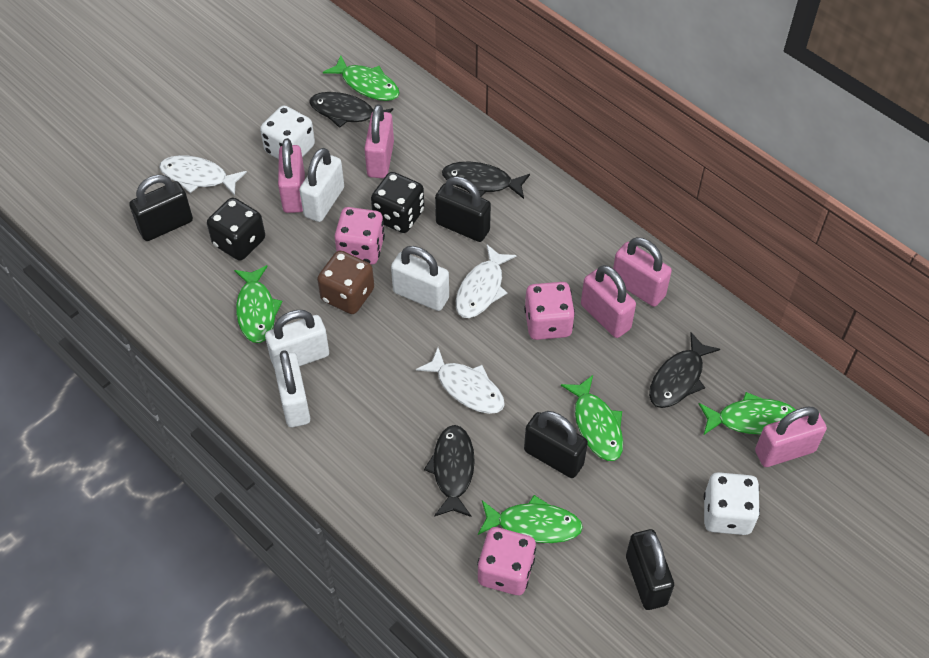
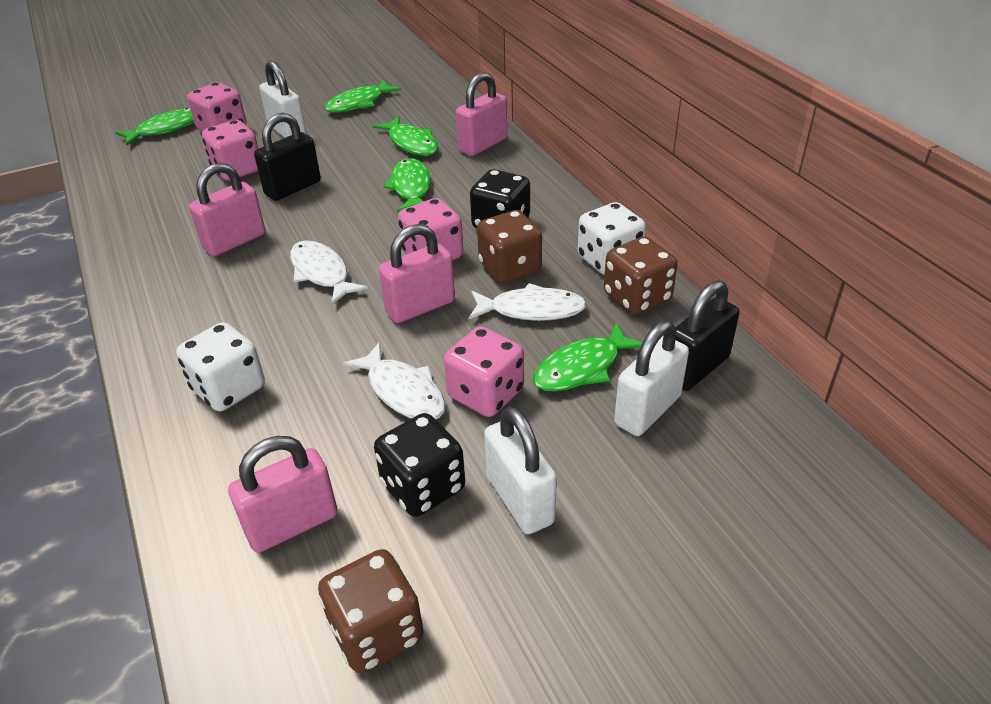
black fish: 4 -> 0
black padlock: 4 -> 2
brown dice: 1 -> 3
pink dice: 3 -> 4
pink padlock: 5 -> 4
white padlock: 4 -> 3

